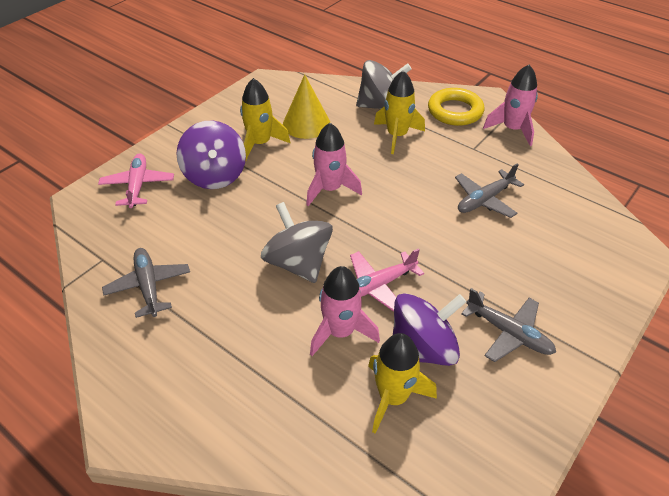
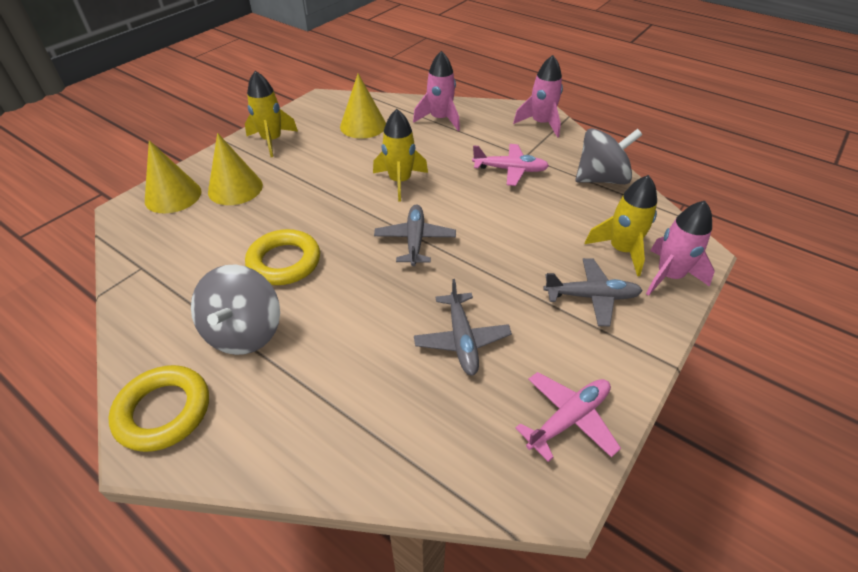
purple spinning top: 2 -> 0
yellow cone: 1 -> 3
yellow ring: 1 -> 2

